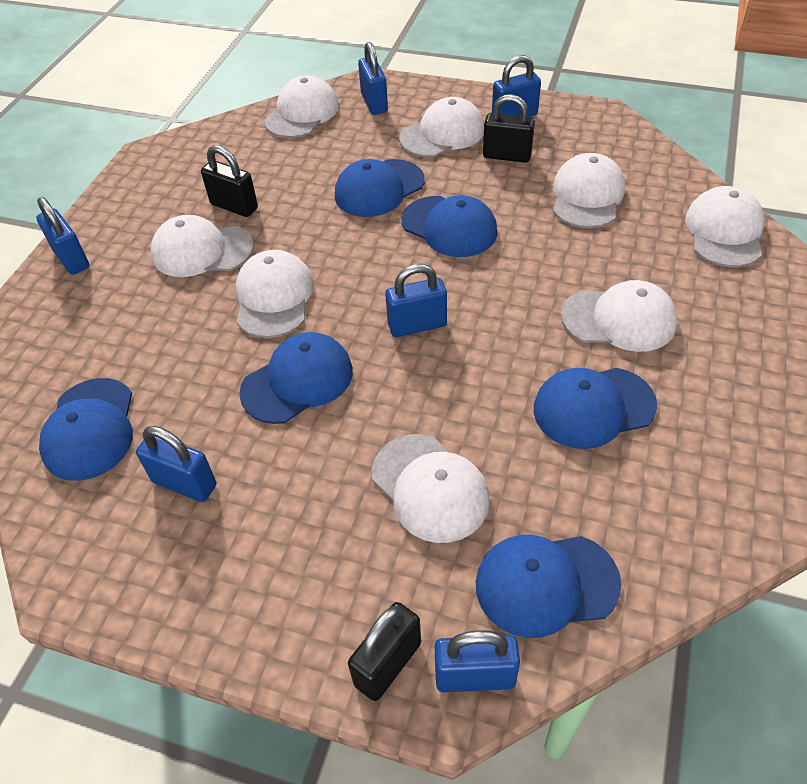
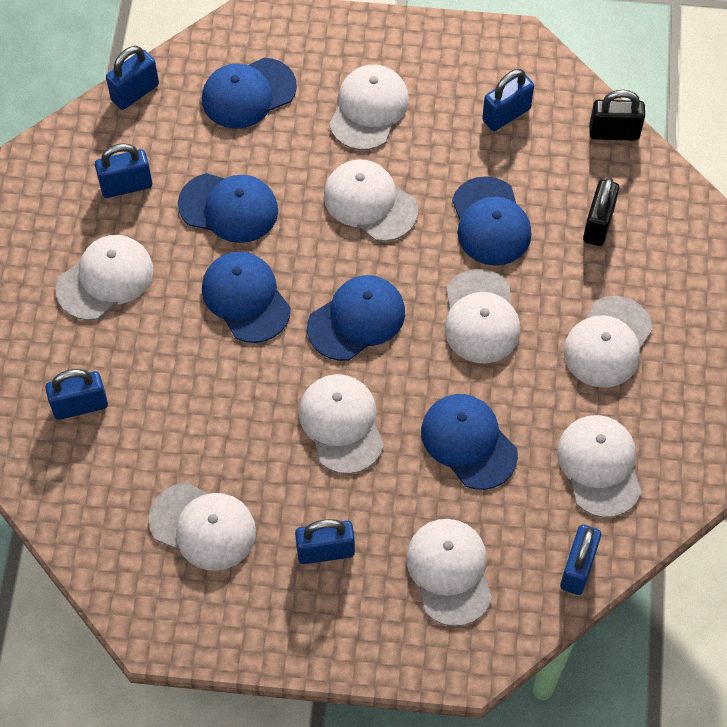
black padlock: 3 -> 2
white cap: 8 -> 9

